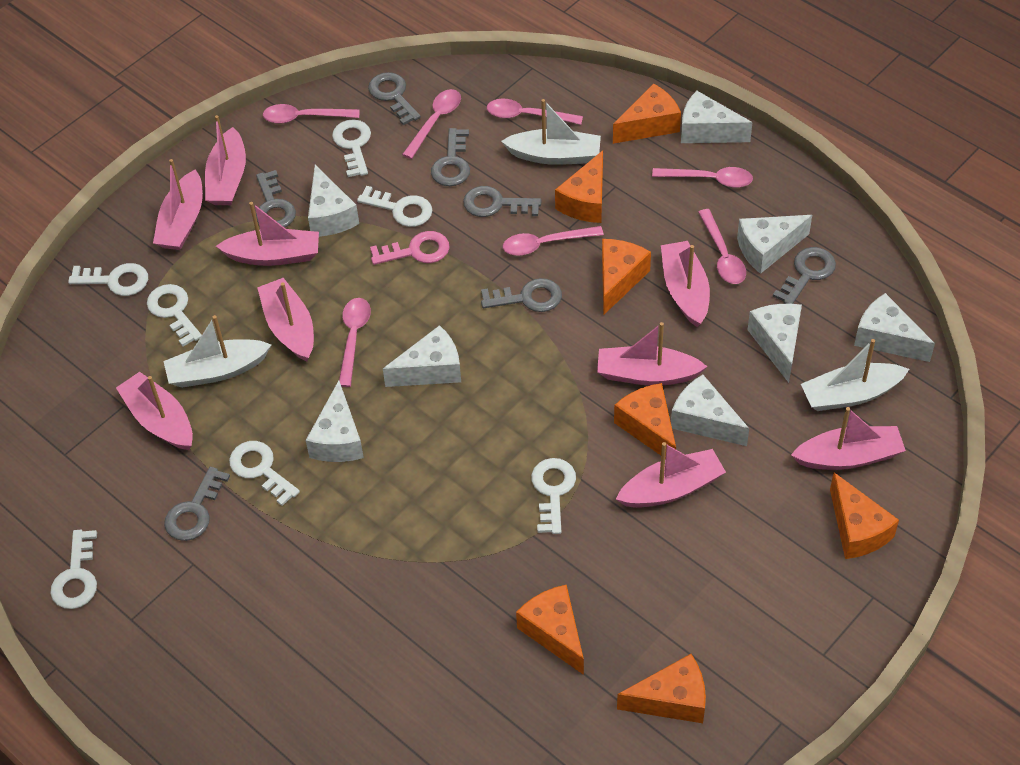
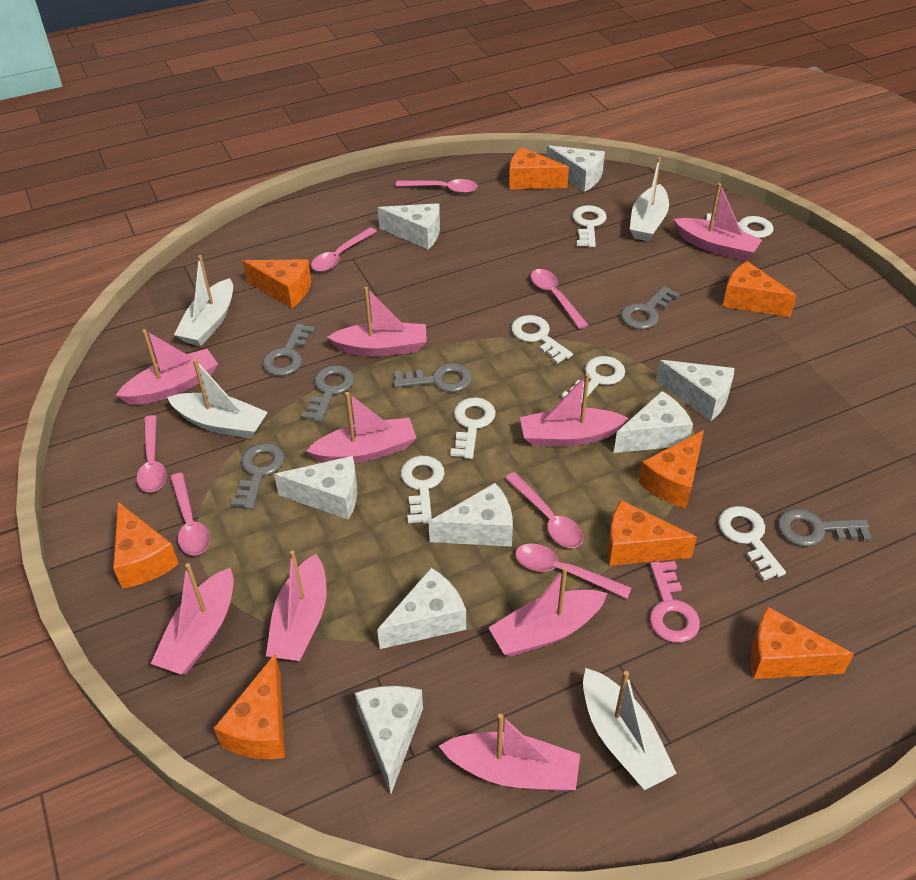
grey key: 7 -> 6
orange cheese: 7 -> 8
white boat: 3 -> 4

